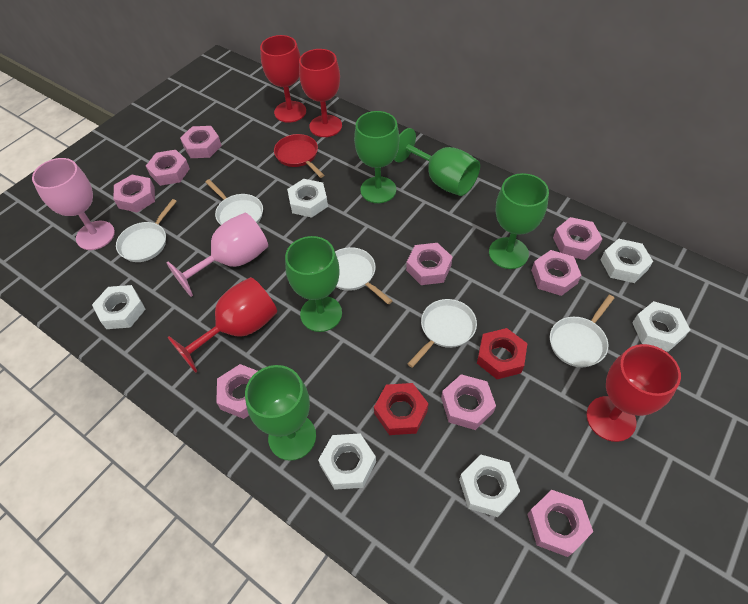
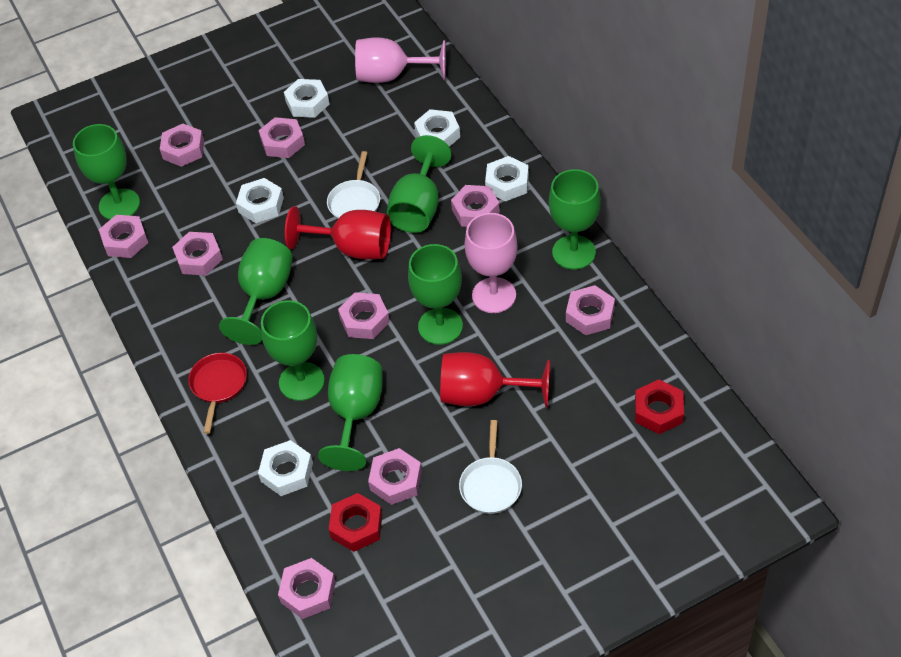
green goblet: 5 -> 7
red goblet: 4 -> 2
white nut: 6 -> 5
white pan: 5 -> 2

